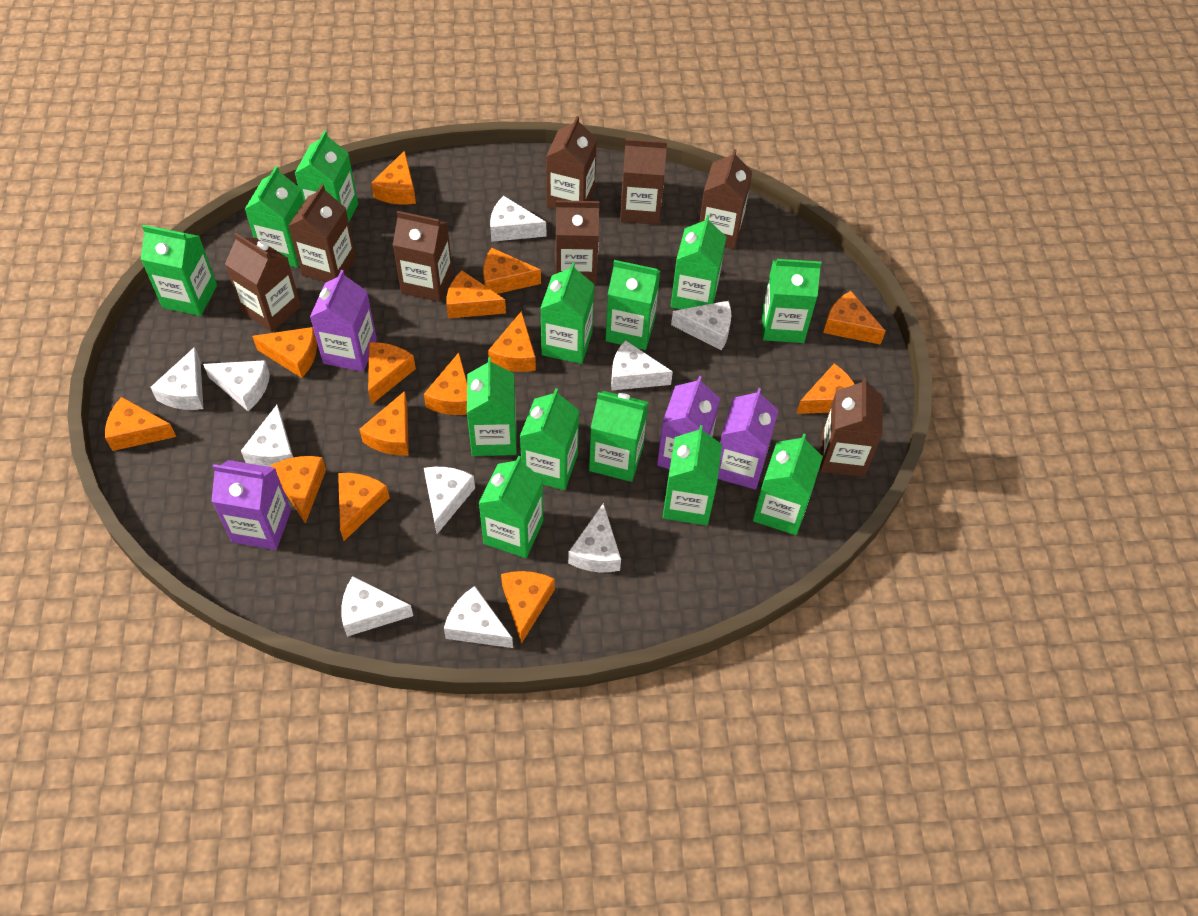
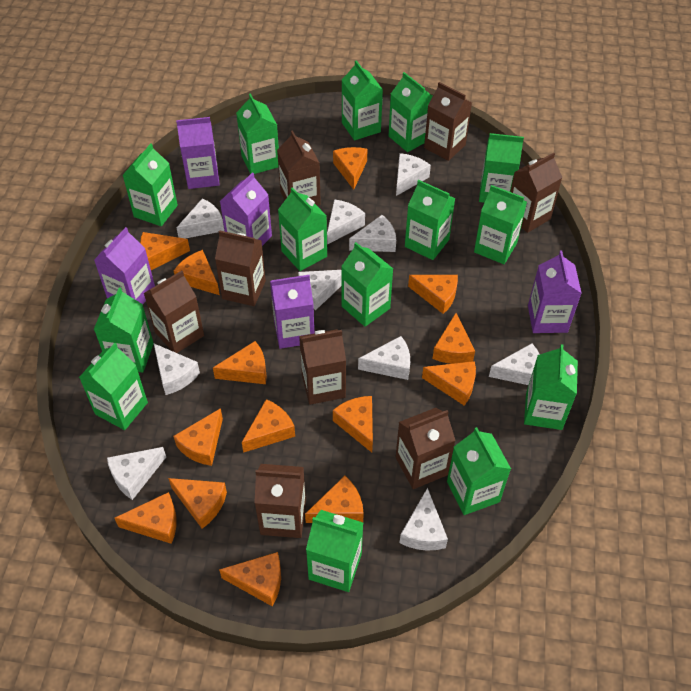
green carton: 13 -> 14
purple carton: 4 -> 5

